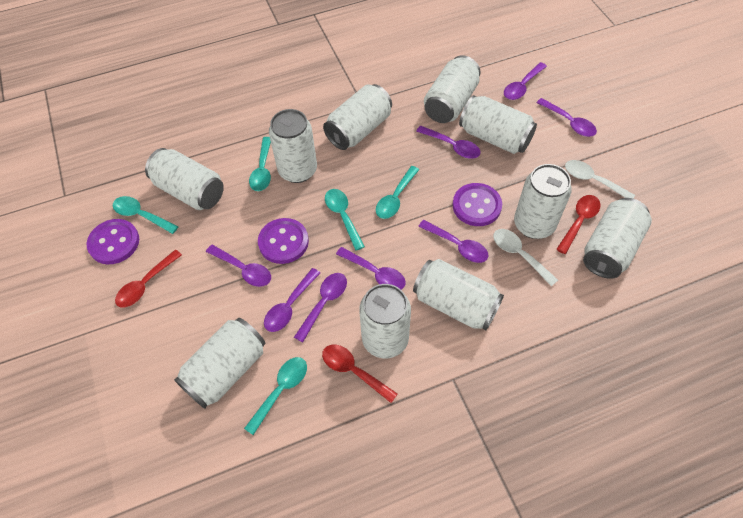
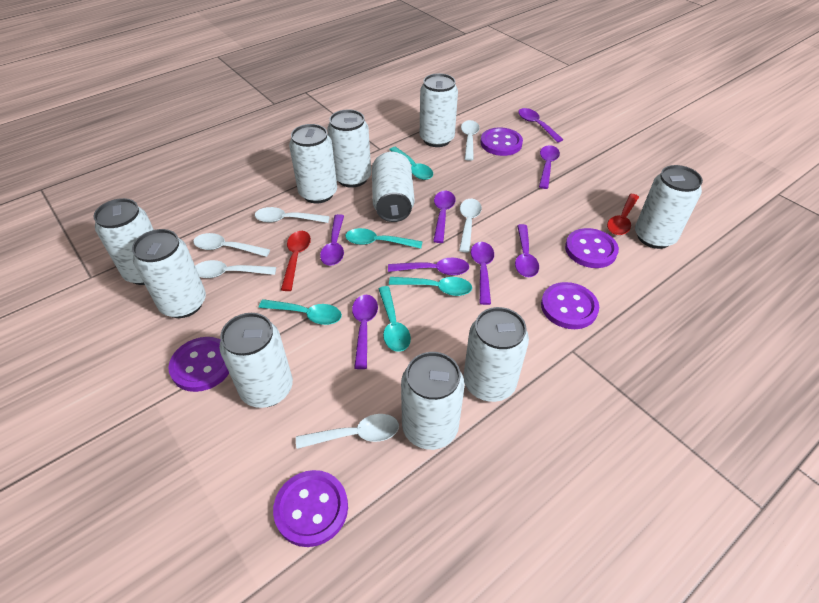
purple button: 3 -> 5
red spoon: 3 -> 2
white spoon: 2 -> 6

